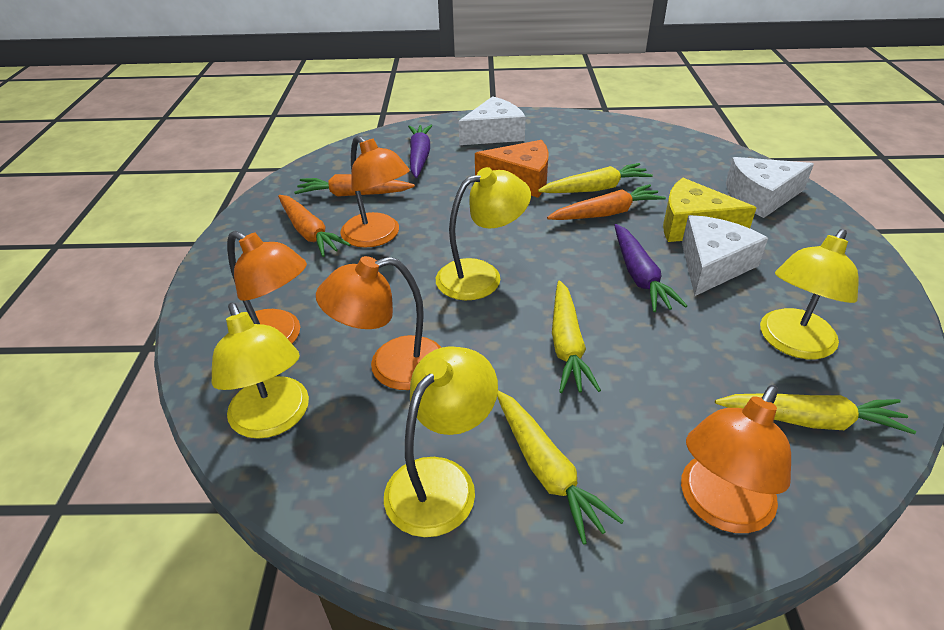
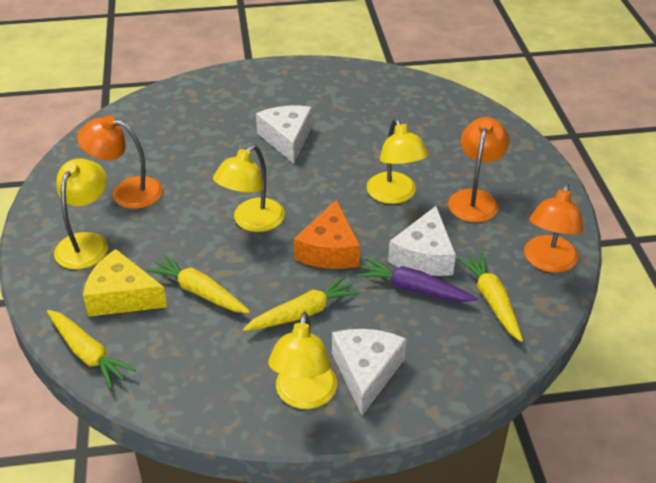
orange carrot: 3 -> 0
orange lamp: 4 -> 3
purple carrot: 2 -> 1

